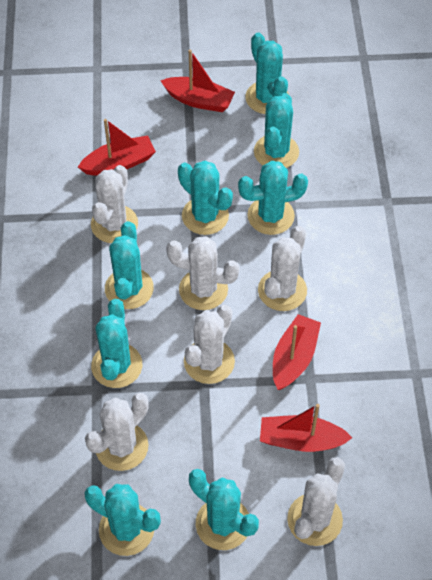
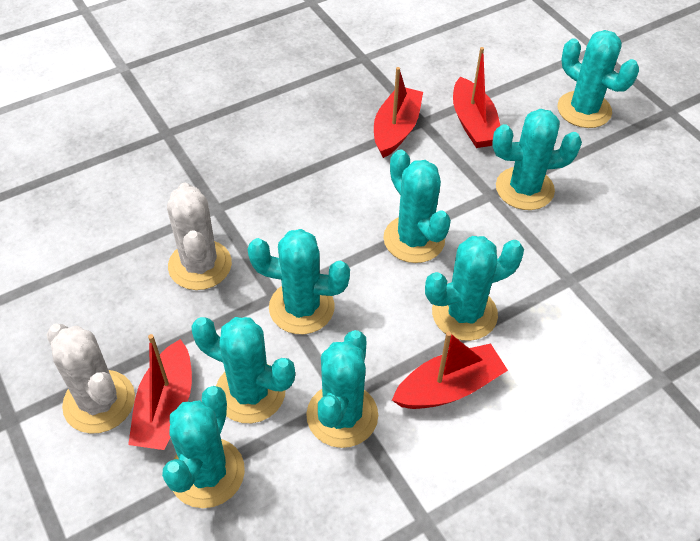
white cactus: 6 -> 2

